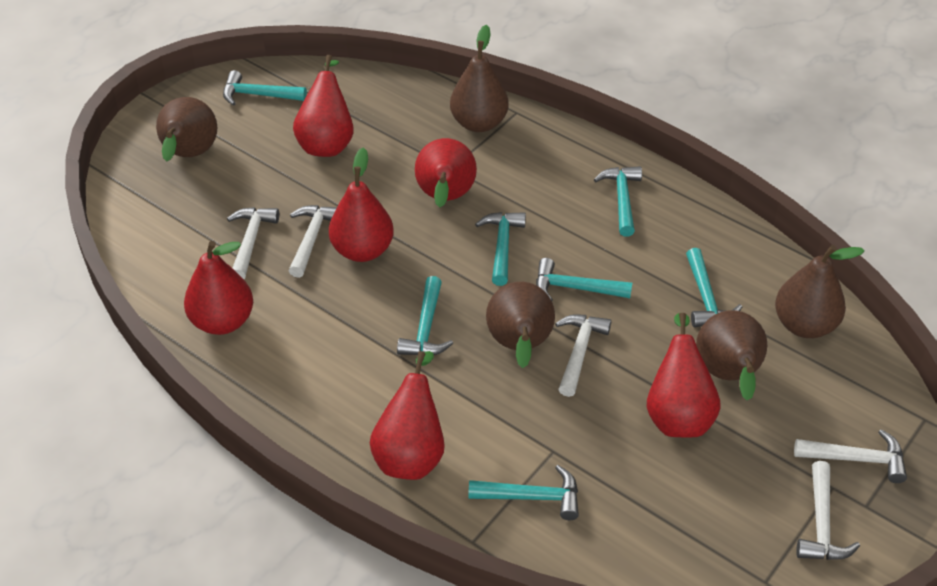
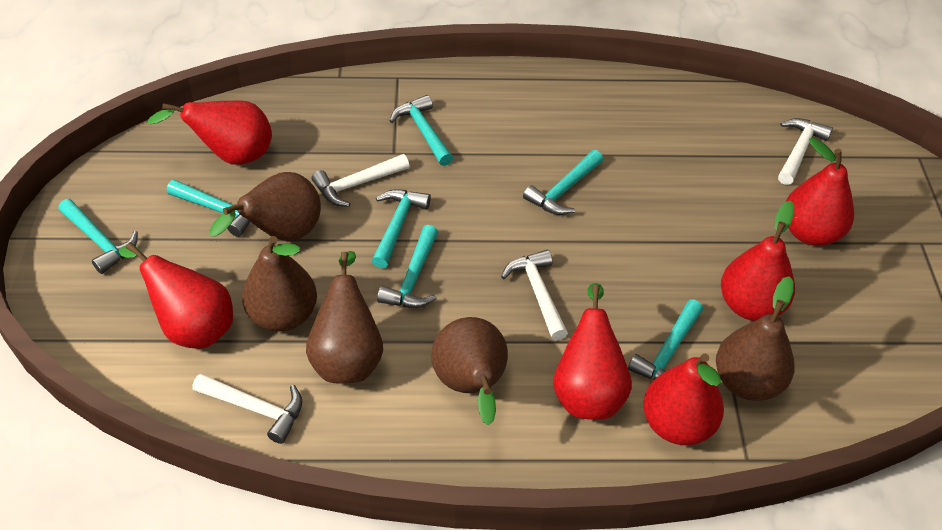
white hammer: 5 -> 4

